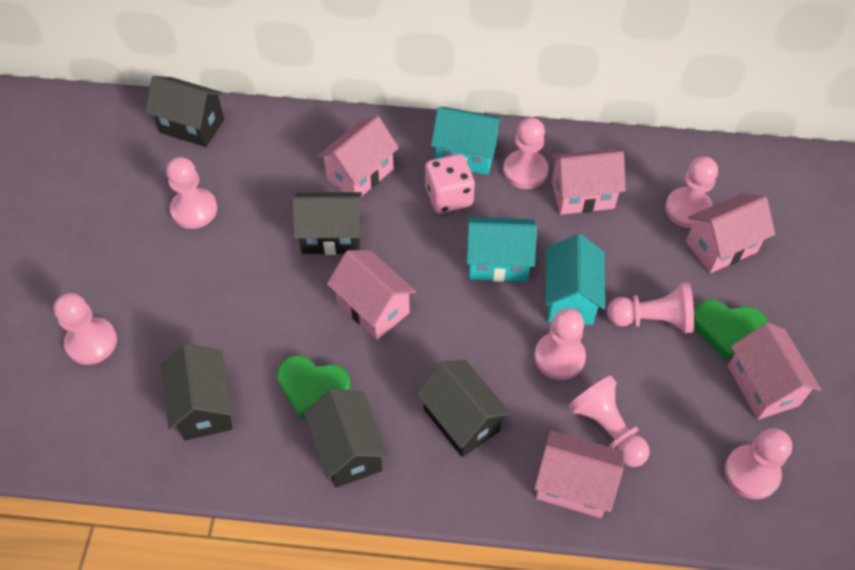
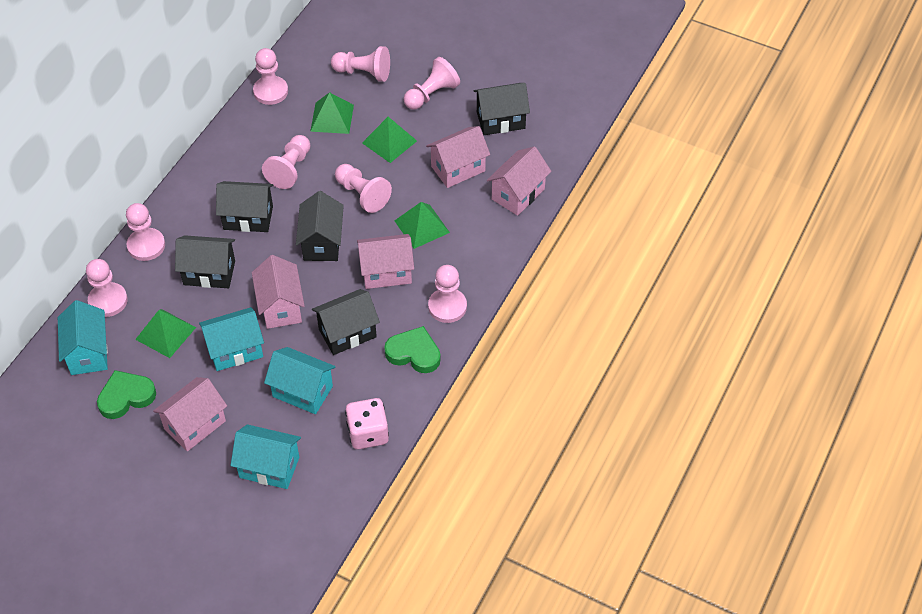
green pyramid: 0 -> 4
pink house: 6 -> 5
turquoise house: 3 -> 4

